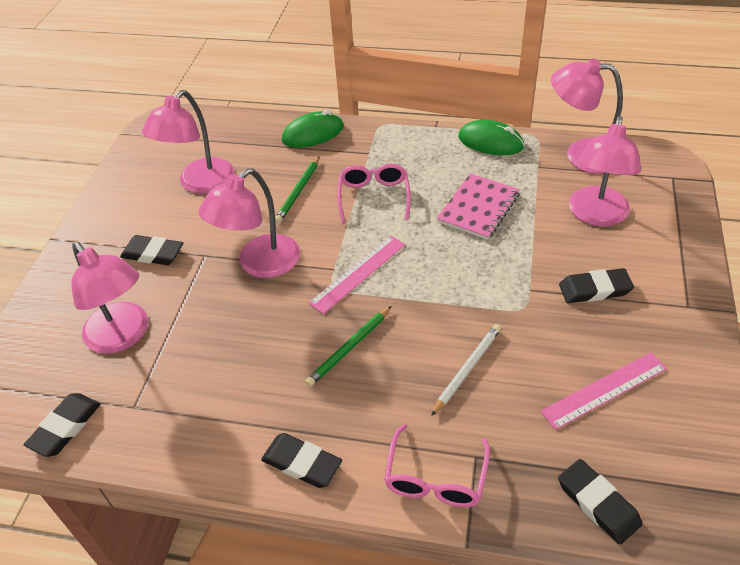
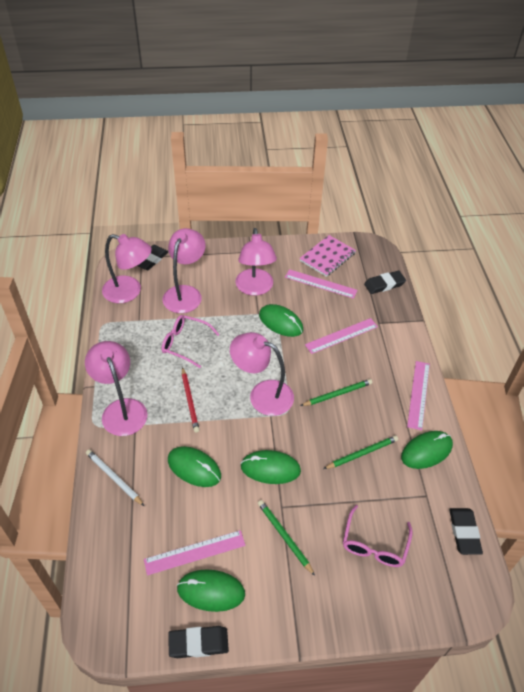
black eraser: 5 -> 4
green mouse: 2 -> 5
green pencil: 2 -> 3
pink ruler: 2 -> 4
red pencil: 0 -> 1

